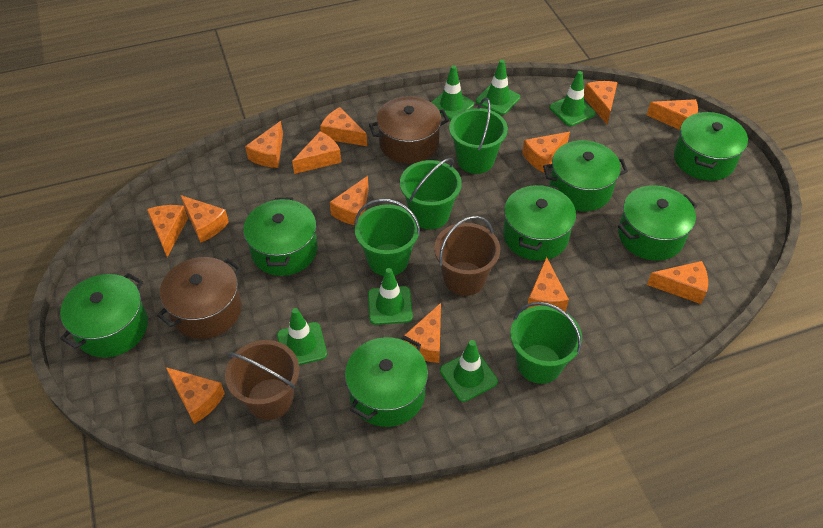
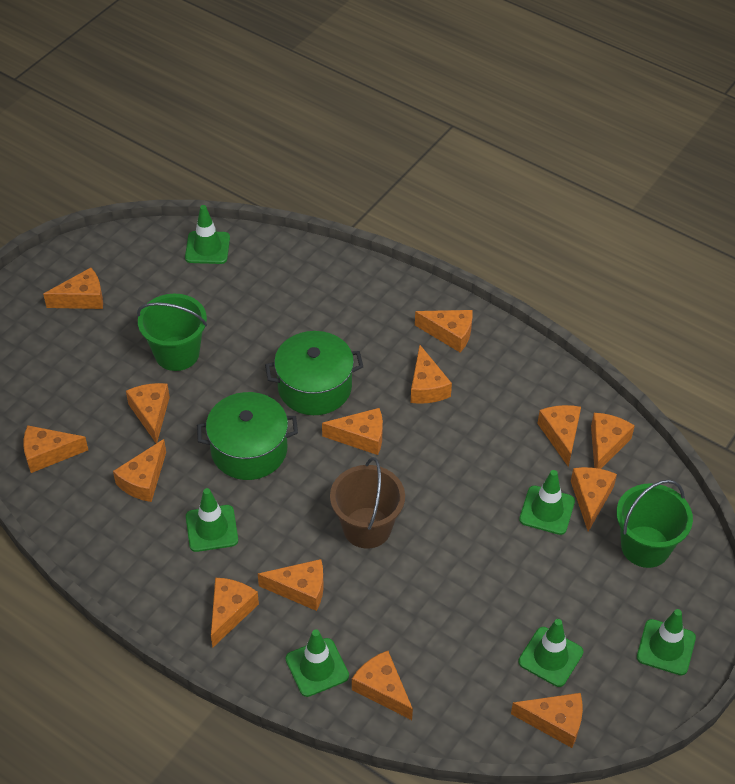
brown bucket: 2 -> 1
brown pot: 2 -> 0
green bucket: 4 -> 2
green pot: 7 -> 2
orange cheese: 13 -> 14

